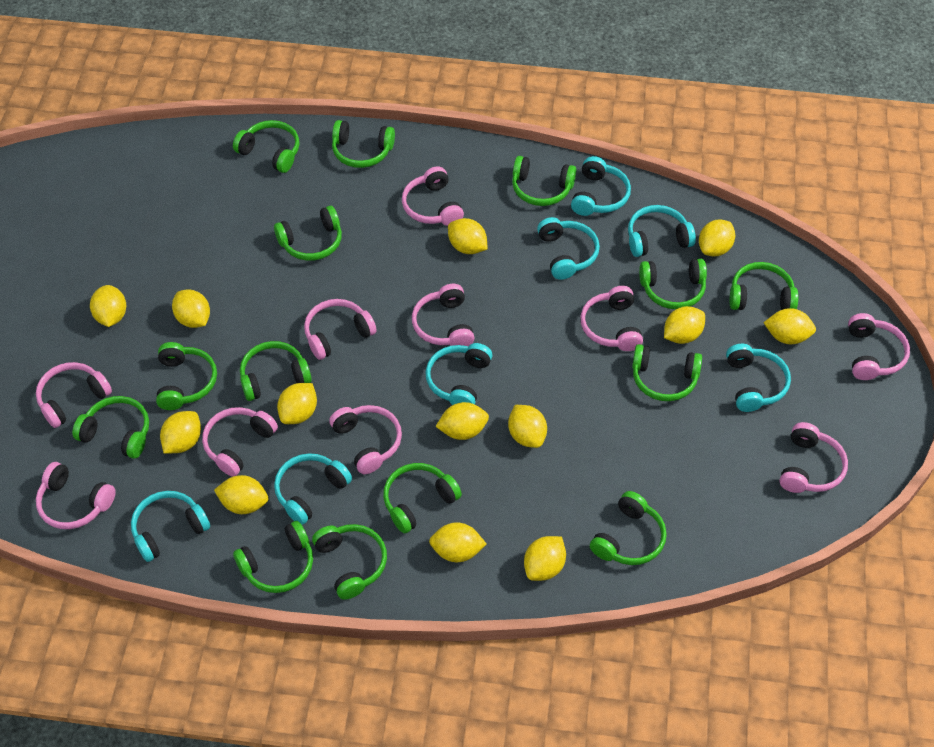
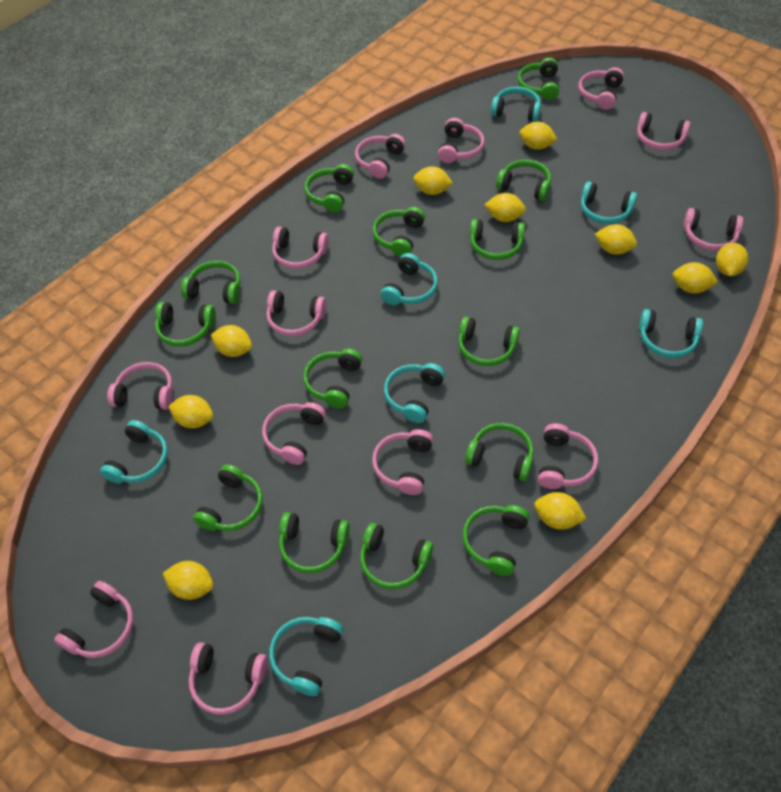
pink headphones: 10 -> 13
yellow lemon: 13 -> 10

